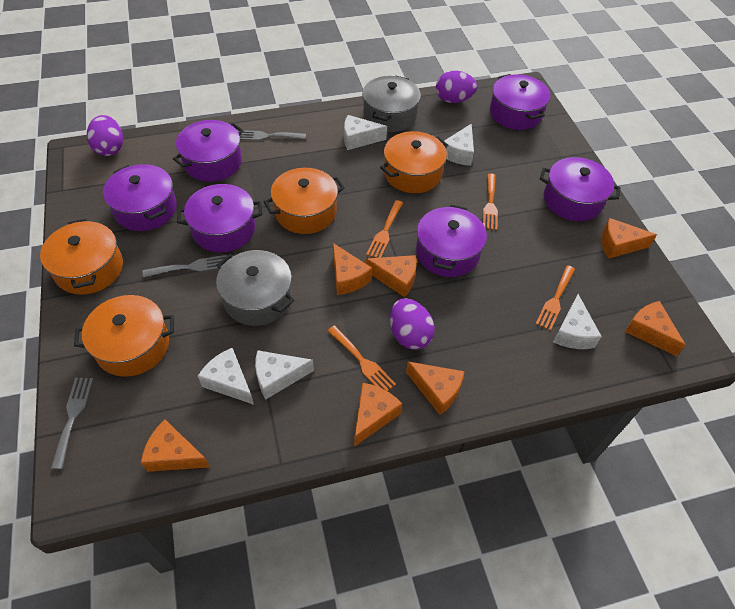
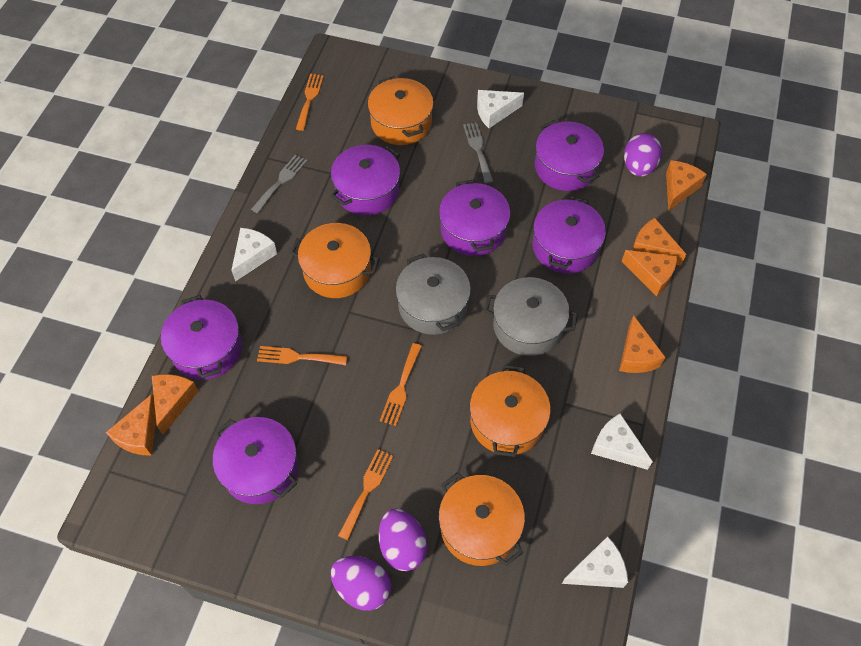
grey fork: 3 -> 2
orange cheese: 7 -> 6
white cheese: 5 -> 4

